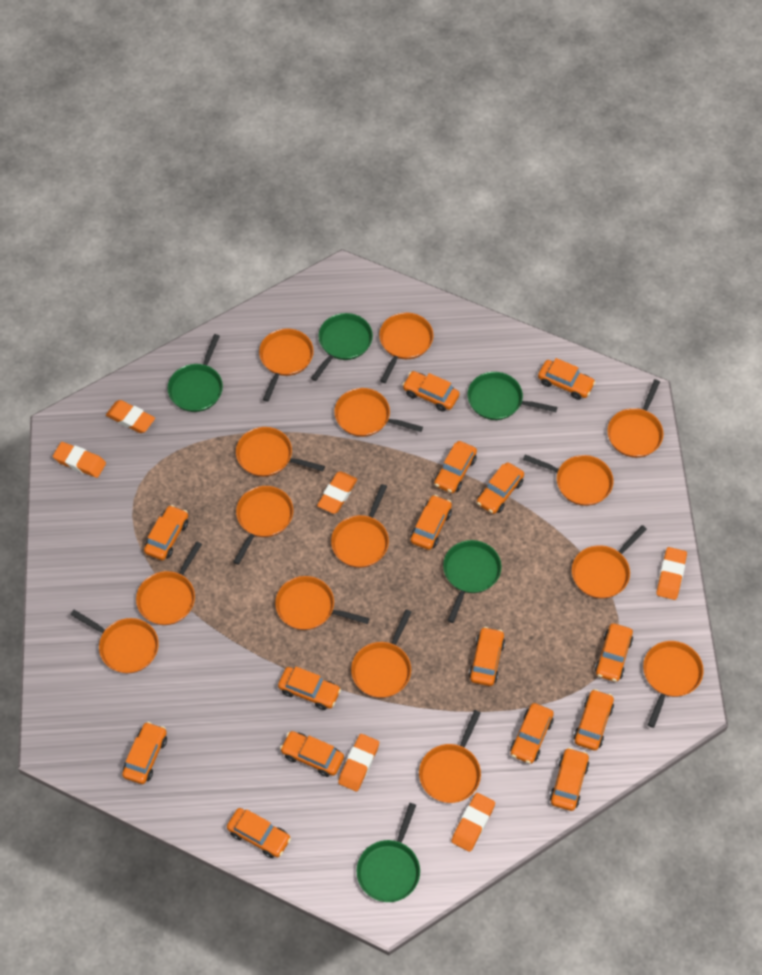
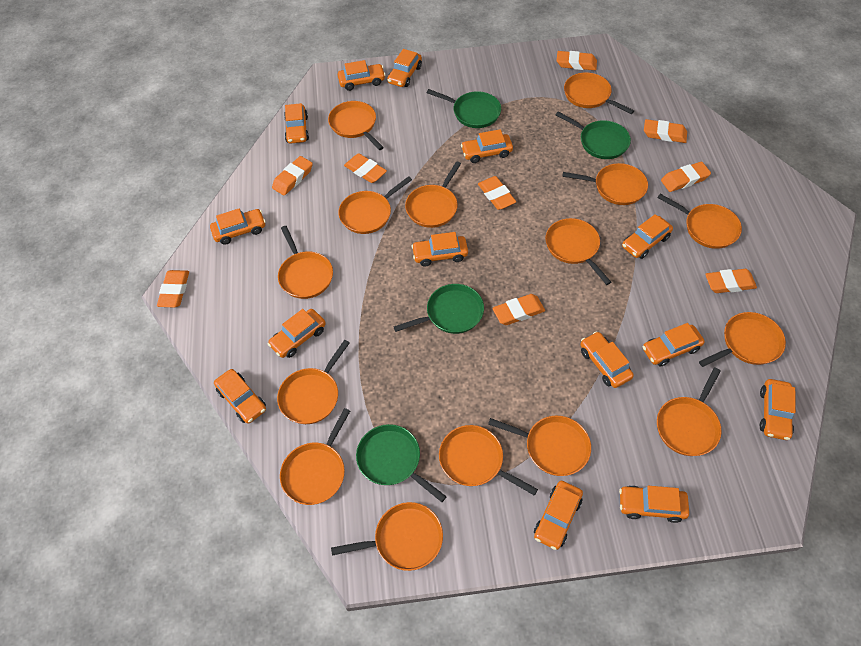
green pan: 5 -> 4
orange car: 15 -> 14
orange eraser: 6 -> 9

